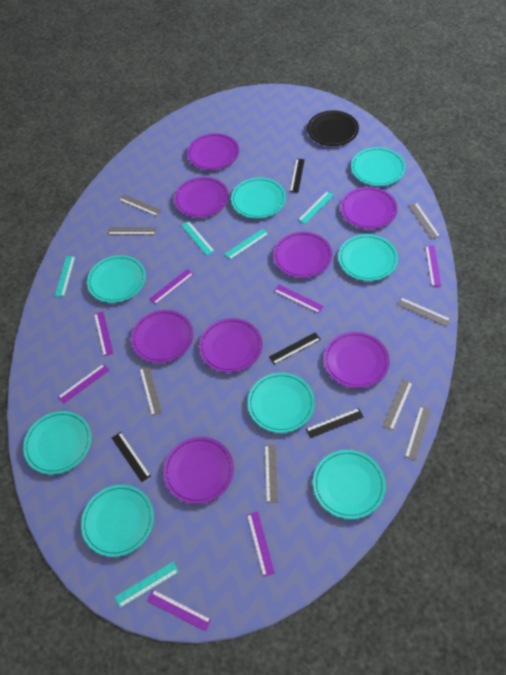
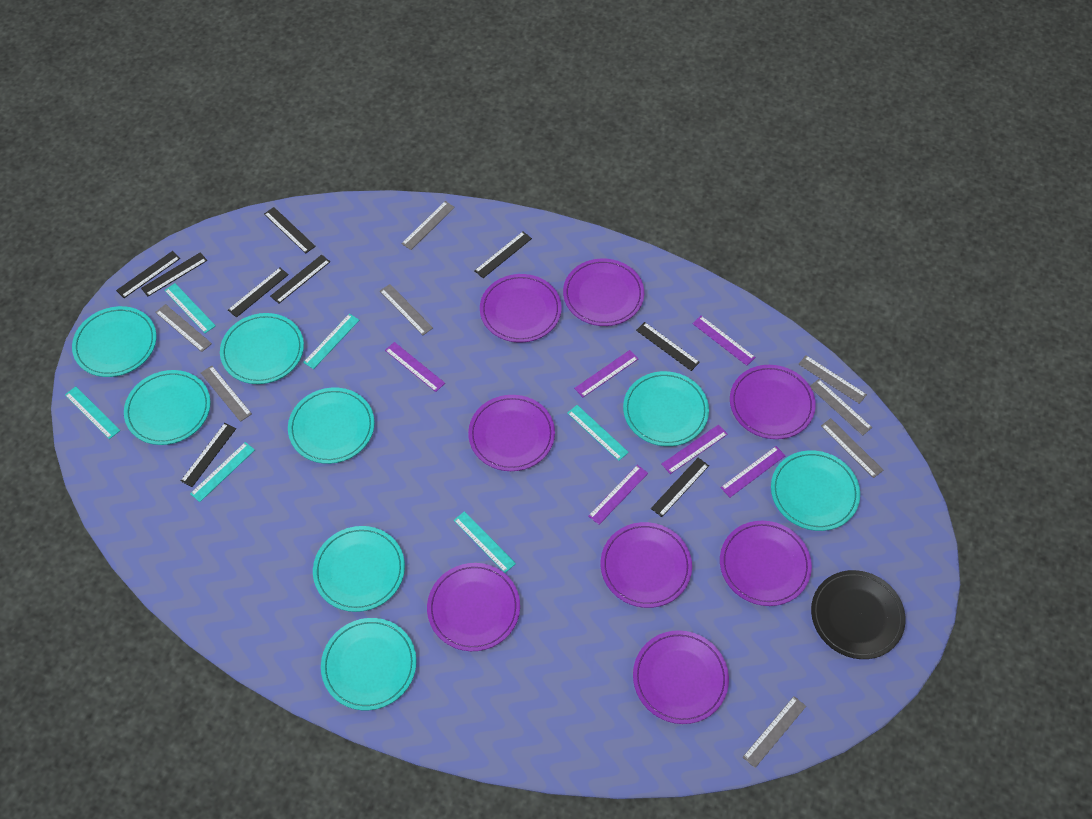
black ruler: 4 -> 9
purple ruler: 7 -> 6
turquoise ruler: 5 -> 6

